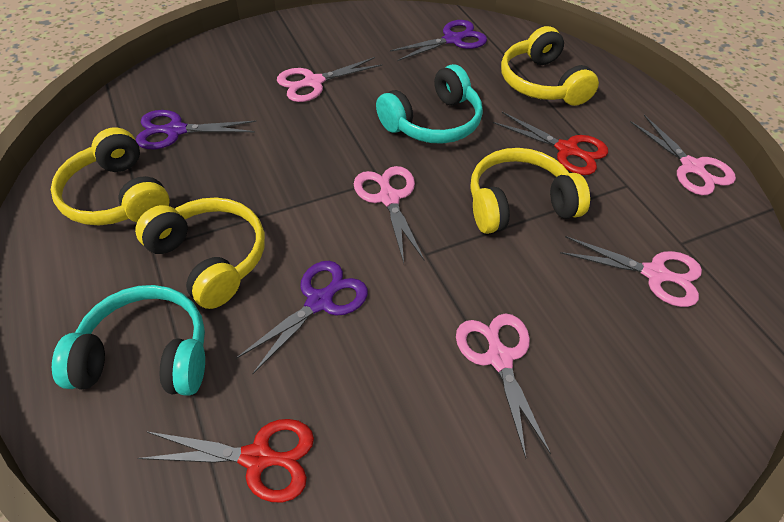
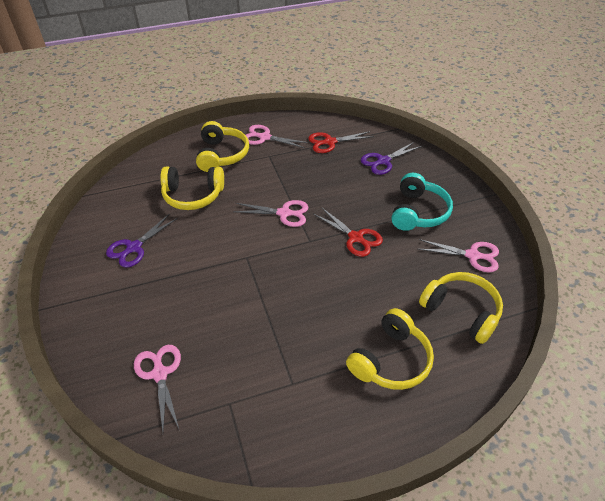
pink scissors: 5 -> 4
purple scissors: 3 -> 2
turquoise headphones: 2 -> 1

